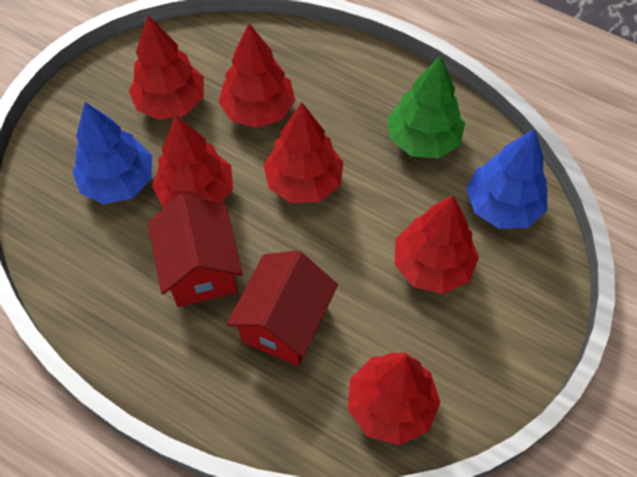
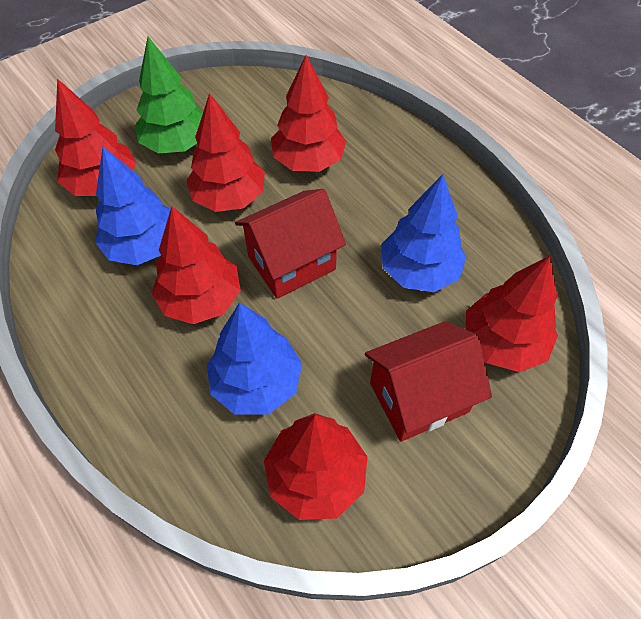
blue tree: 2 -> 3

